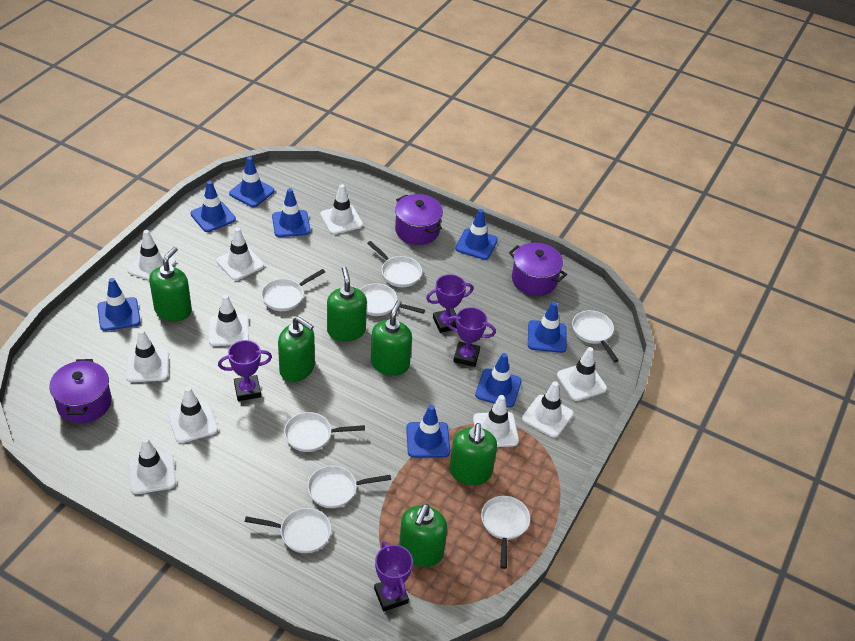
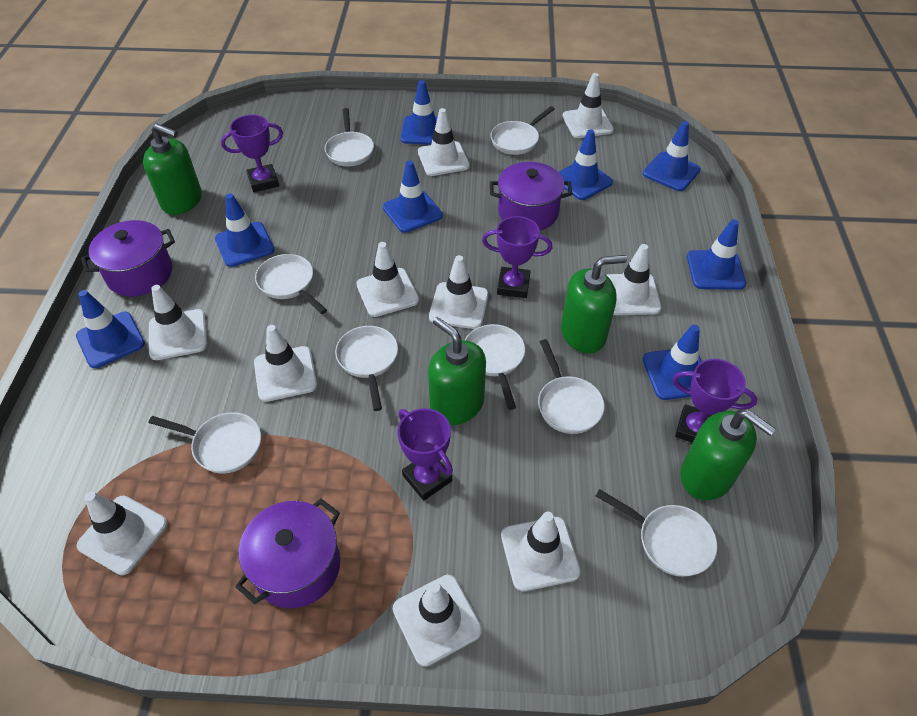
green soap dispenser: 6 -> 4

